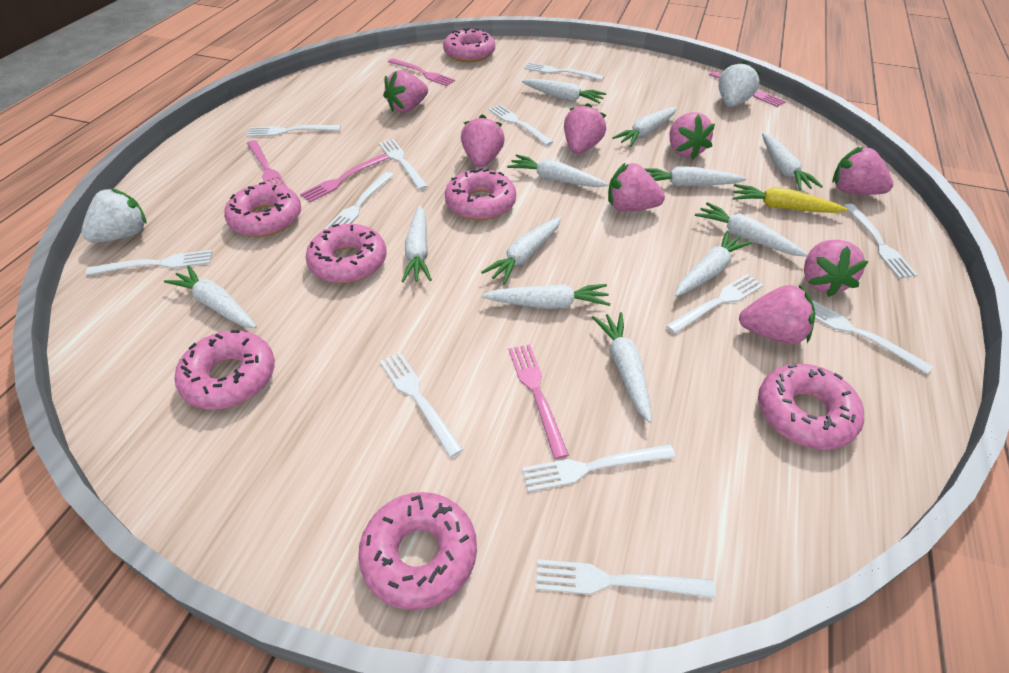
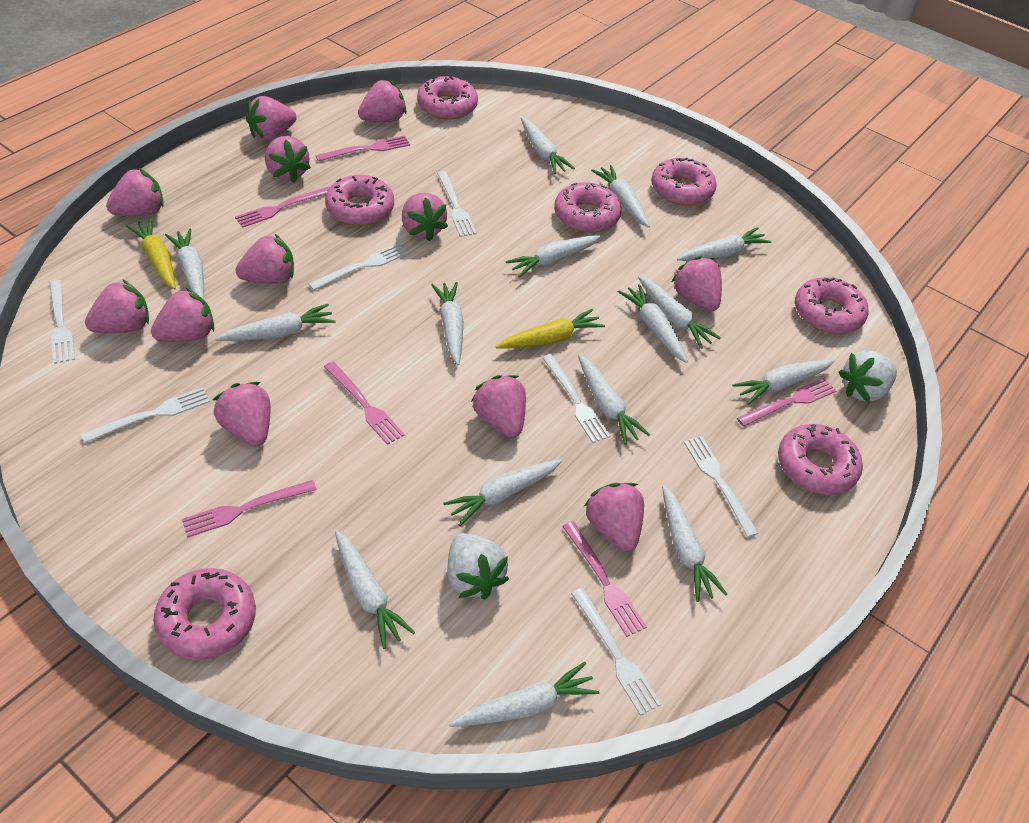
pink fork: 5 -> 6
pink strawberry: 8 -> 12
white carrot: 12 -> 15
white fork: 12 -> 7
yellow carrot: 1 -> 2

